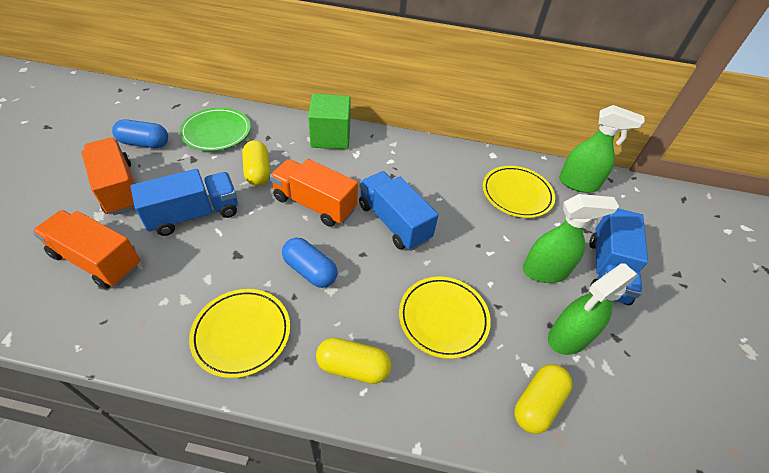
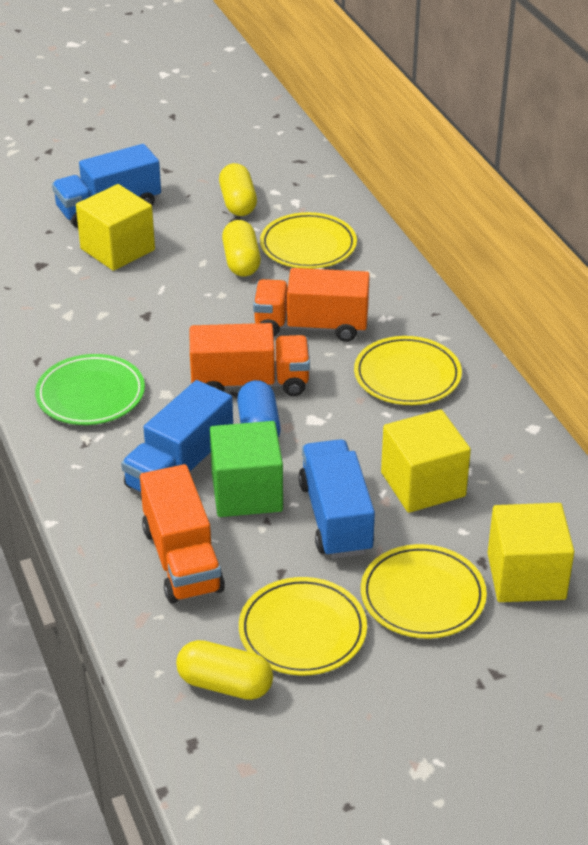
blue capsule: 2 -> 1
green spray bottle: 3 -> 0
yellow cube: 0 -> 3
yellow plate: 3 -> 4

